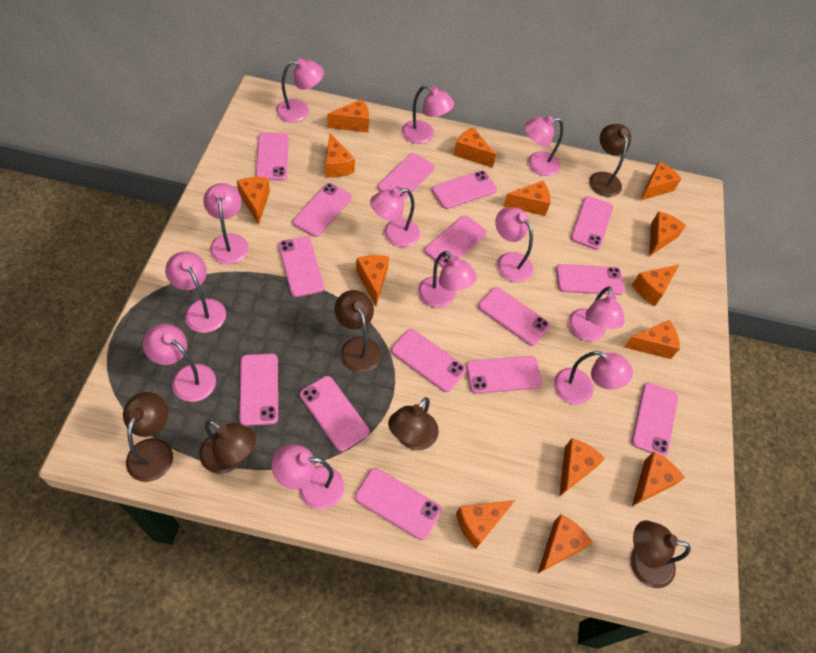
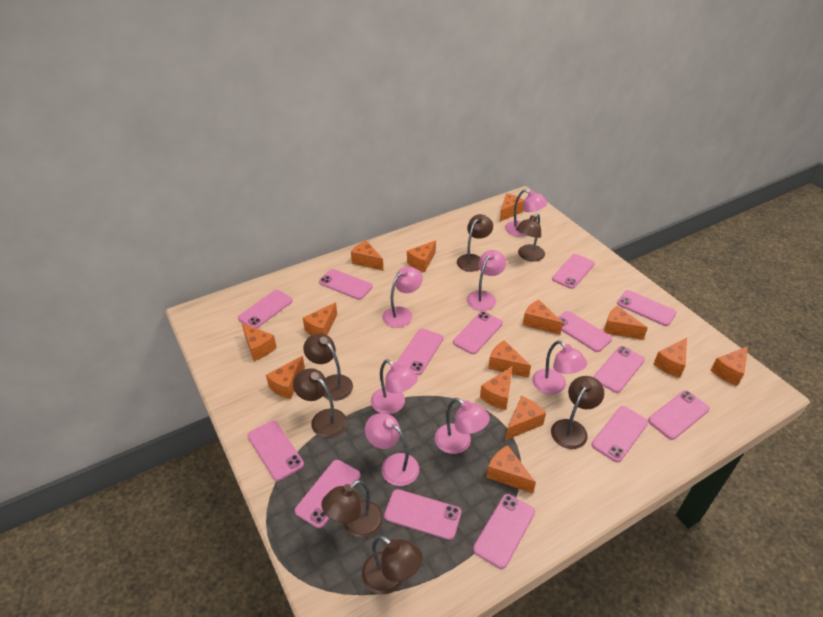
brown lamp: 6 -> 7
pink lamp: 12 -> 7
pink phone: 15 -> 14

